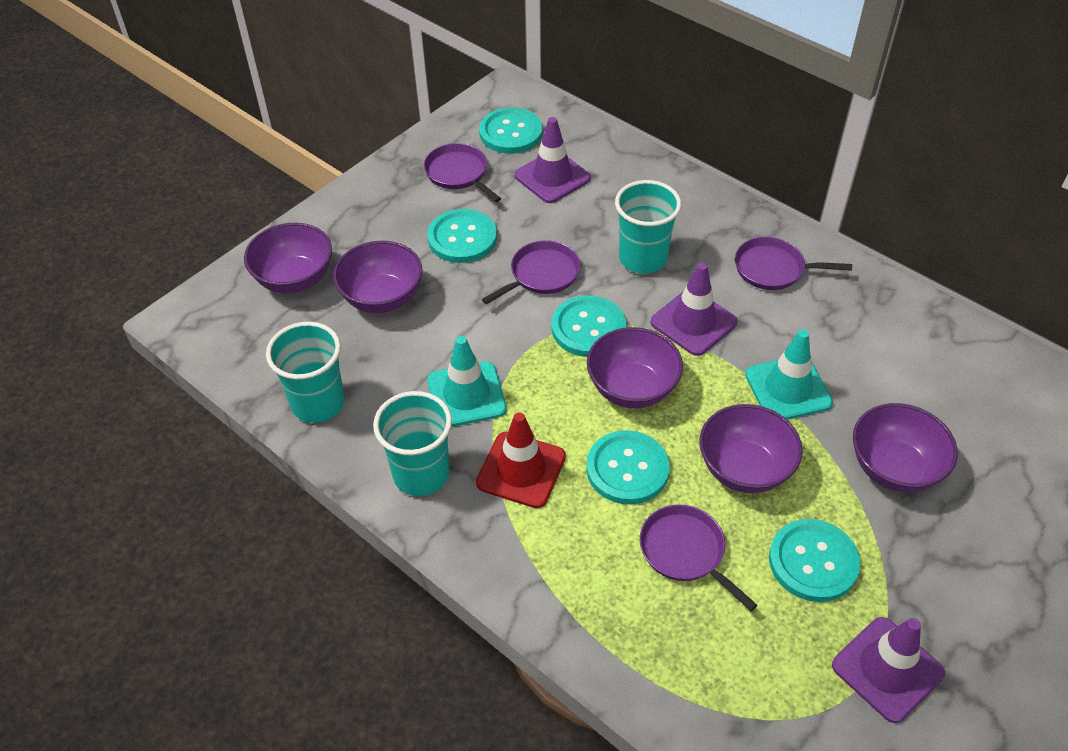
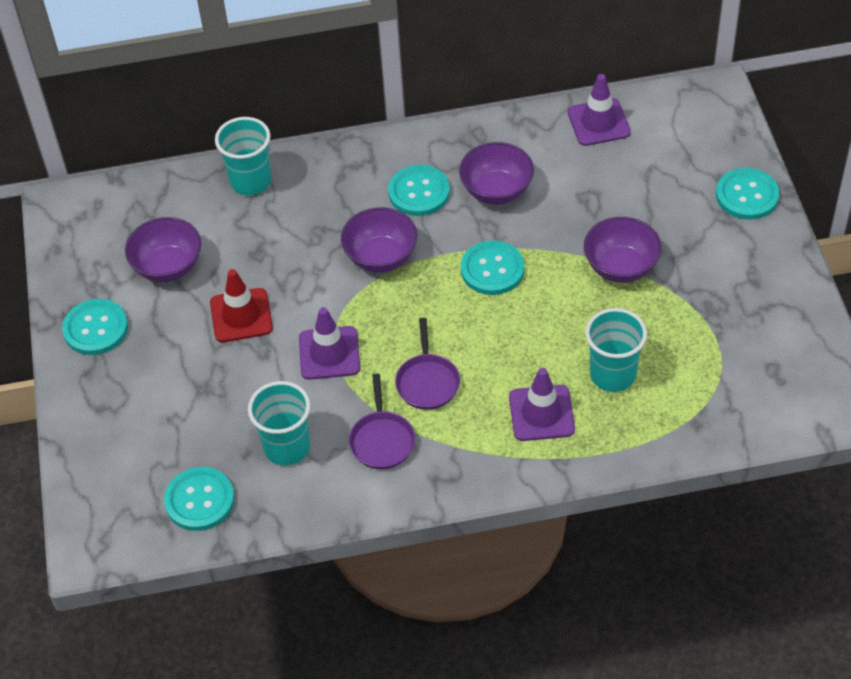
purple bowl: 5 -> 4
purple pan: 4 -> 2
turquoise traffic cone: 2 -> 0

